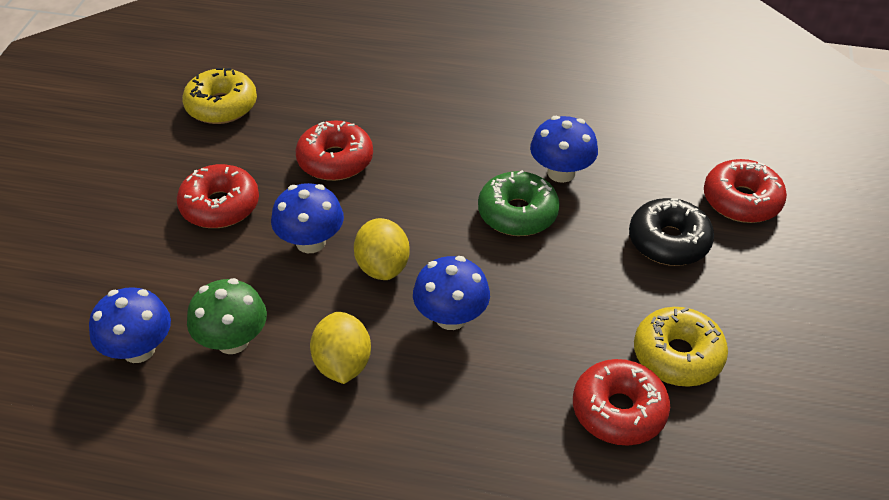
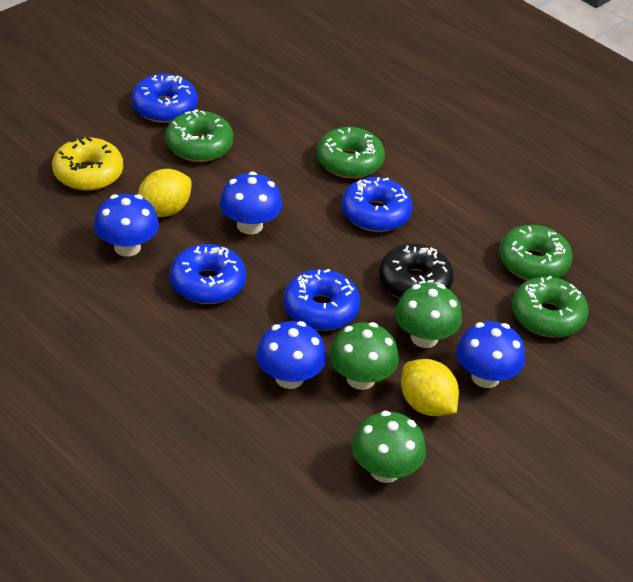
blue donut: 0 -> 4
green donut: 1 -> 4
green mushroom: 1 -> 3
red donut: 4 -> 0
yellow donut: 2 -> 1

